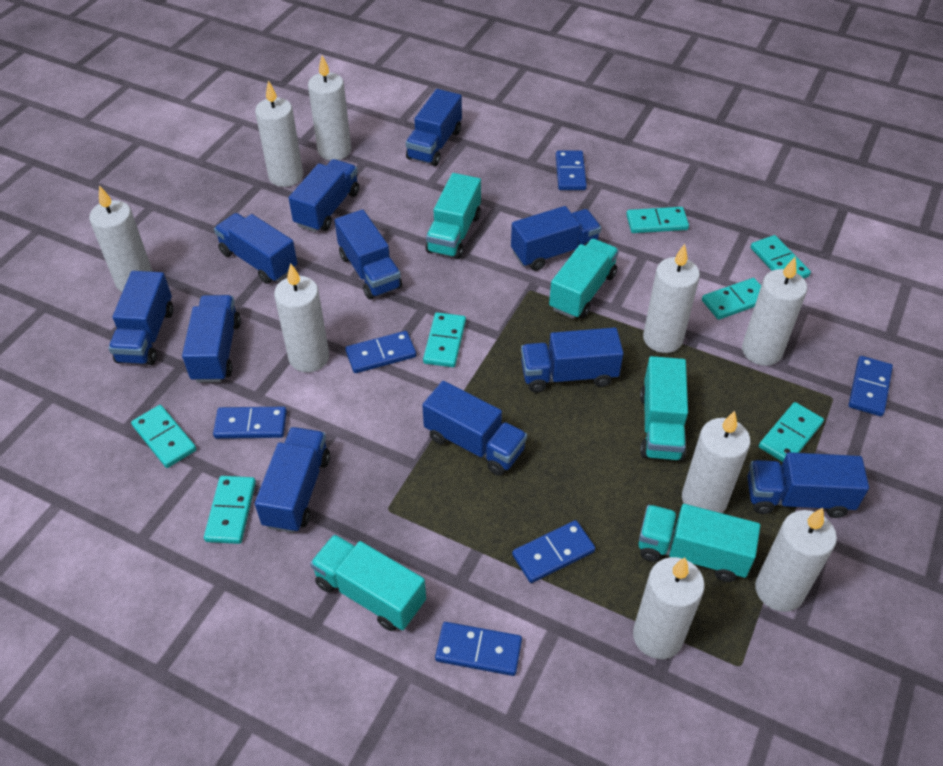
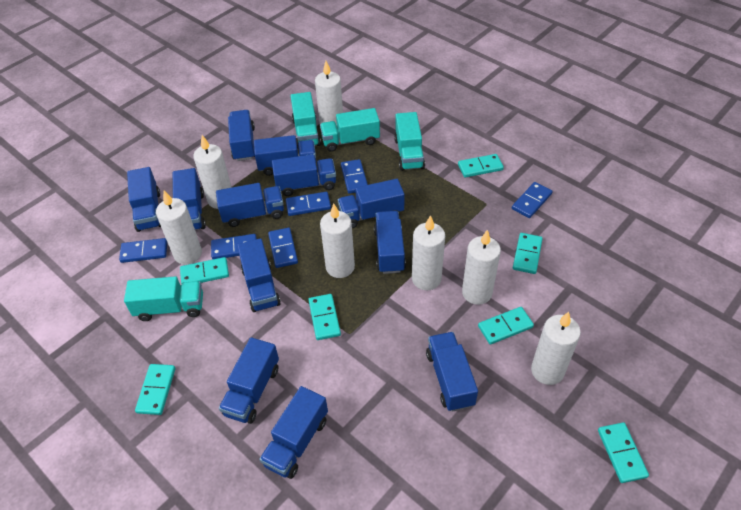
blue truck: 11 -> 12
turquoise truck: 5 -> 4
white candle: 9 -> 7

